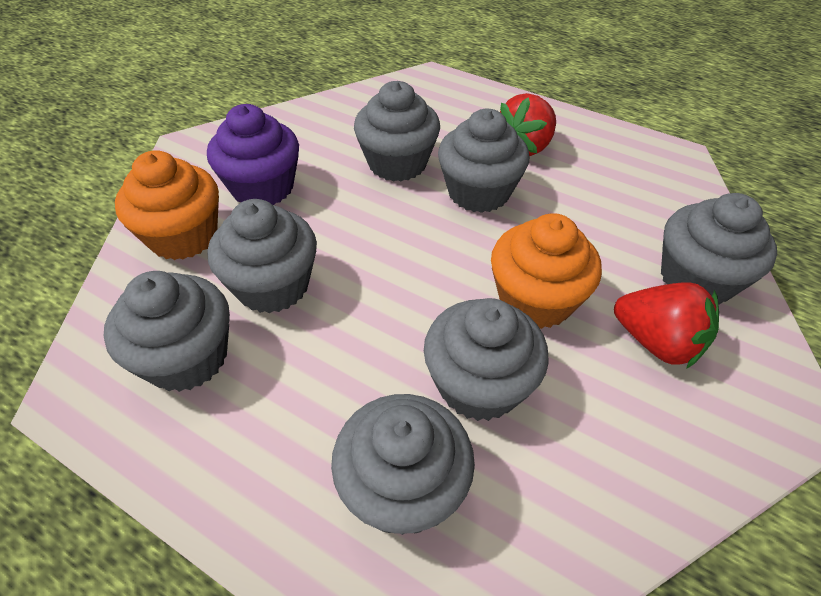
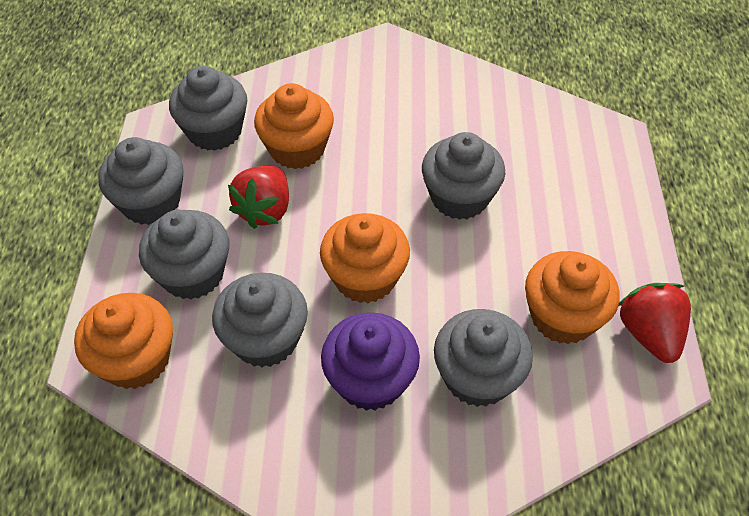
grey cupcake: 7 -> 6
orange cupcake: 2 -> 4

